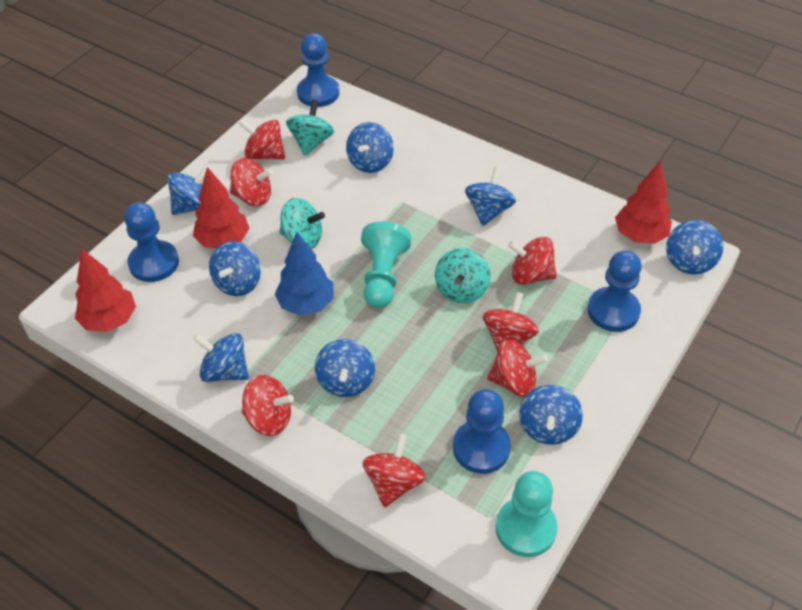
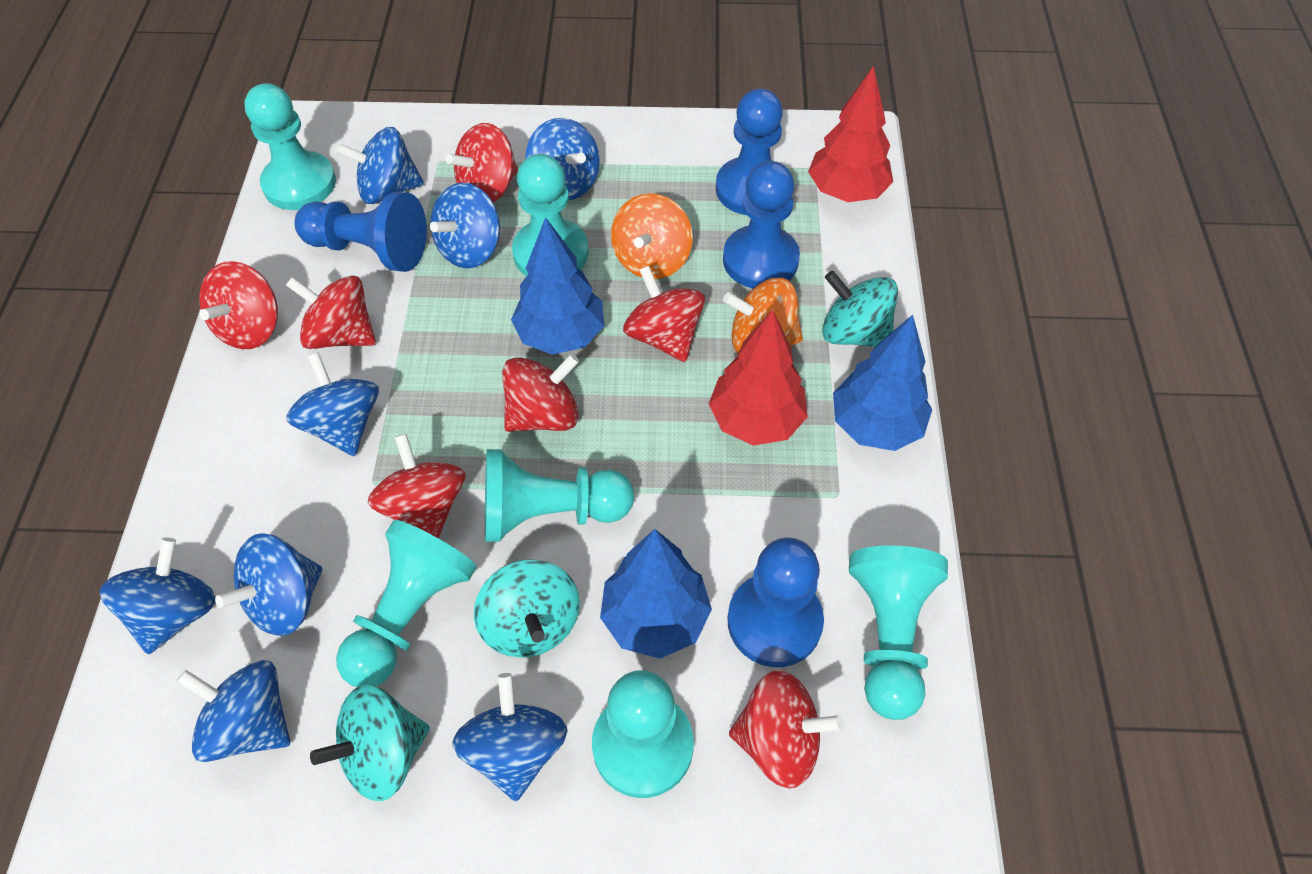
blue tree: 1 -> 3
orange spinning top: 0 -> 2
red tree: 3 -> 2
turquoise pawn: 2 -> 6

